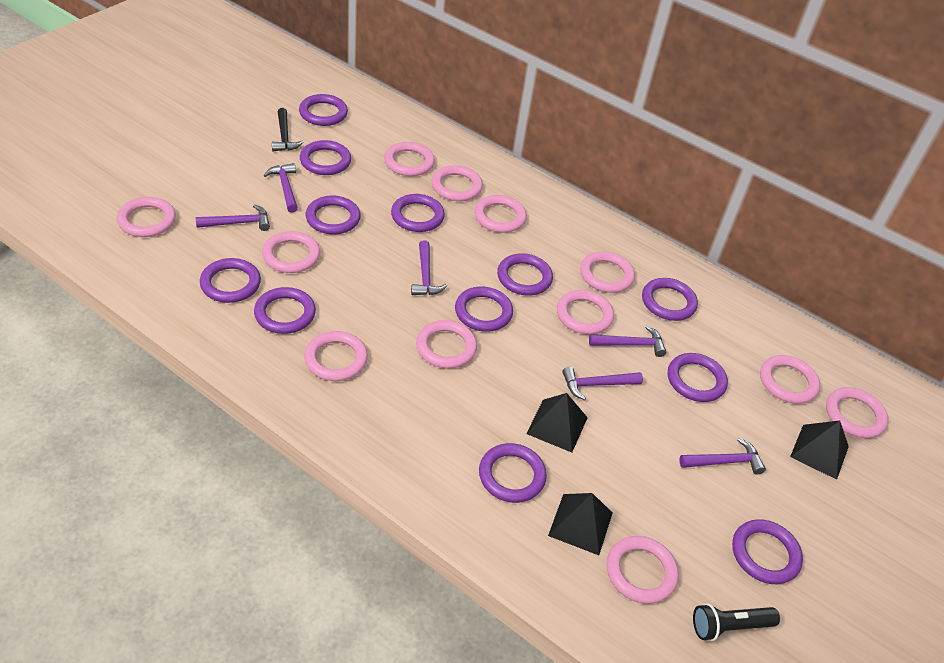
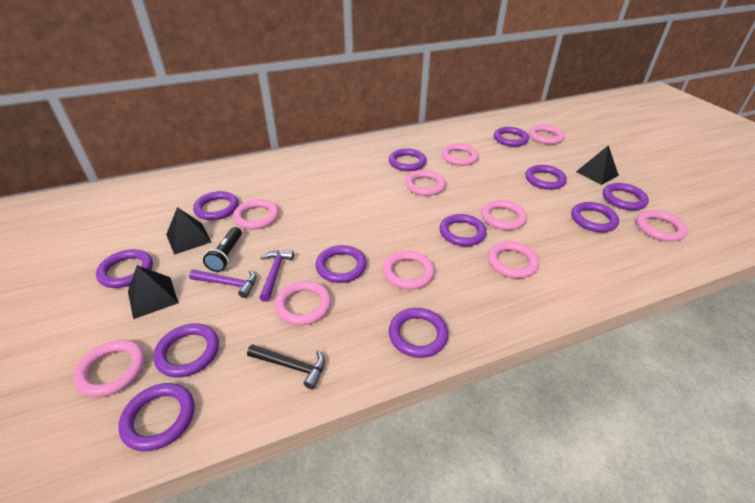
pink ring: 12 -> 10
purple hammer: 6 -> 2

